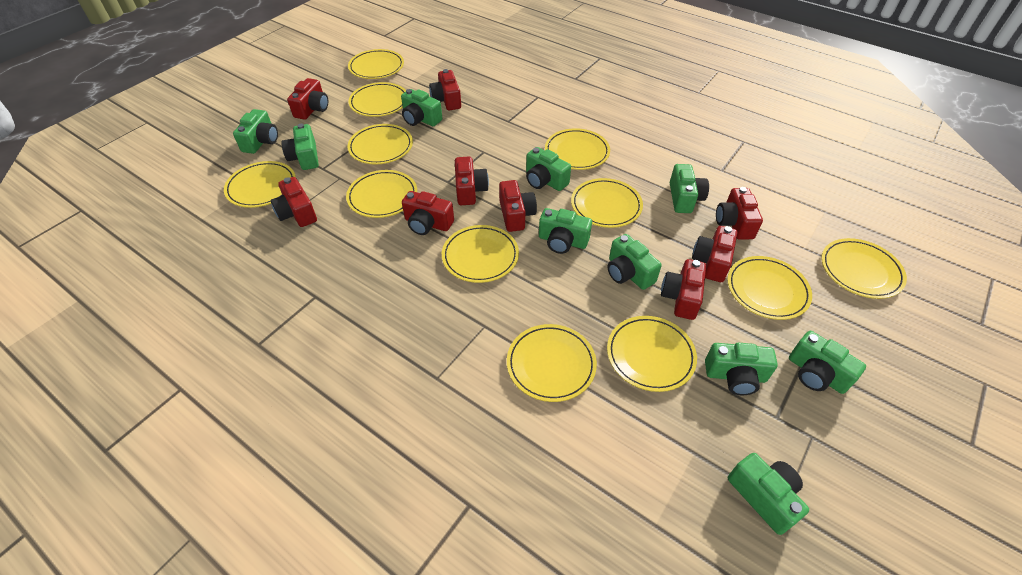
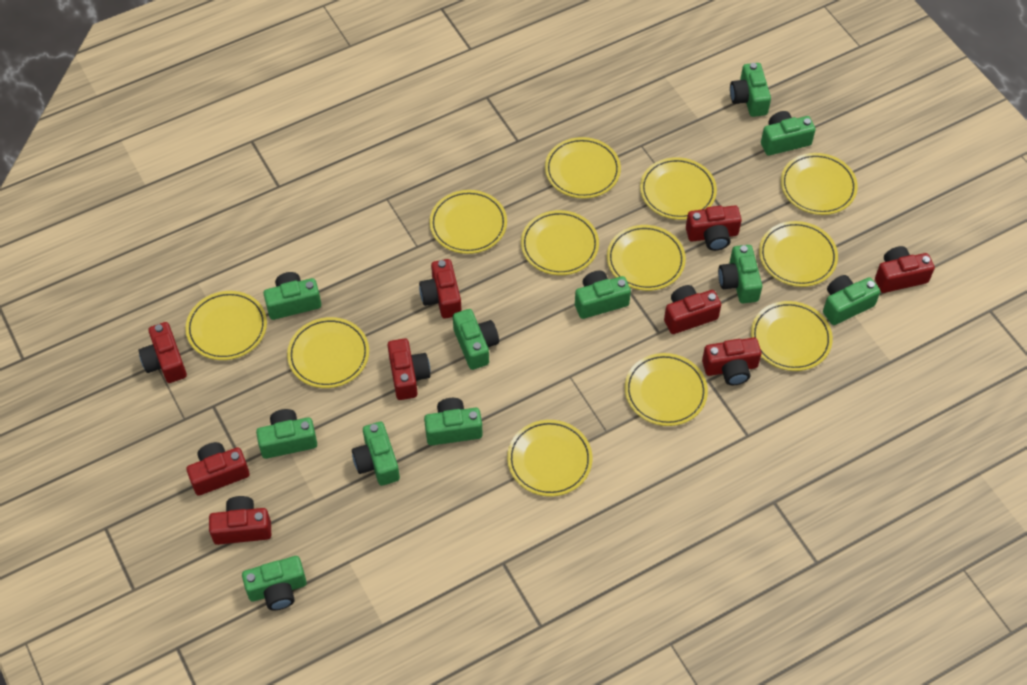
green camera: 10 -> 11

